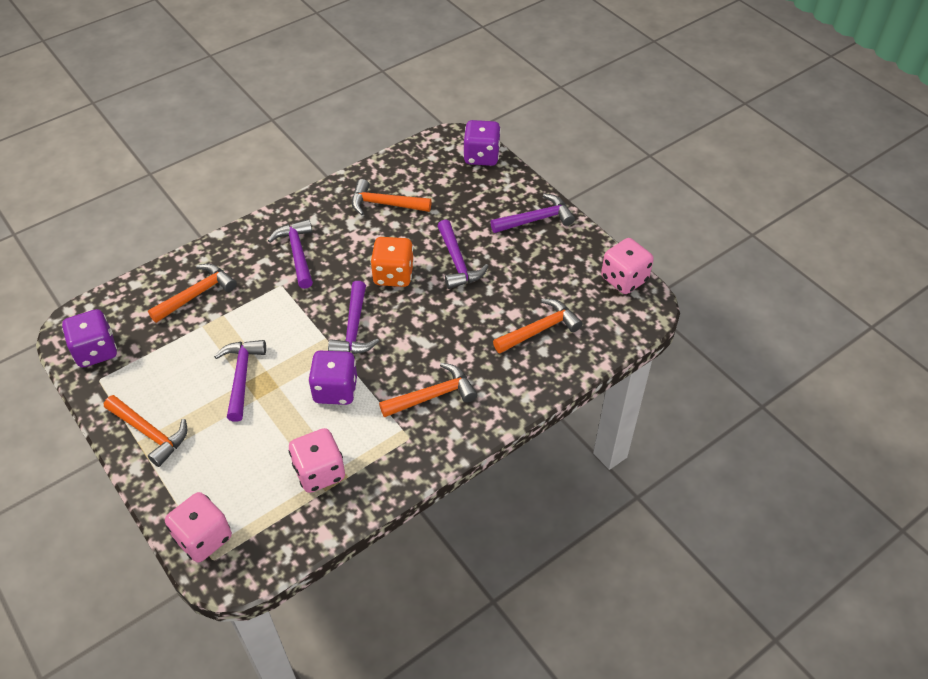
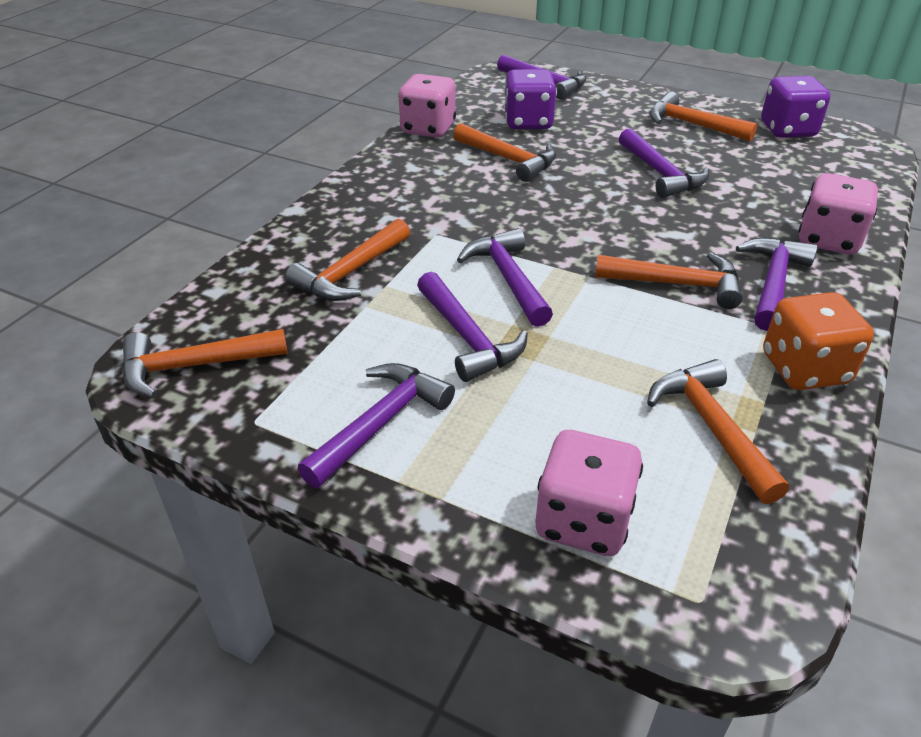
orange hammer: 5 -> 6
purple dice: 3 -> 2
purple hammer: 5 -> 6

